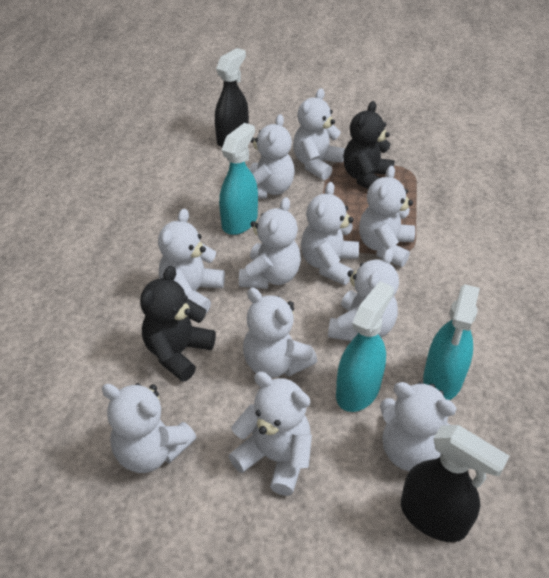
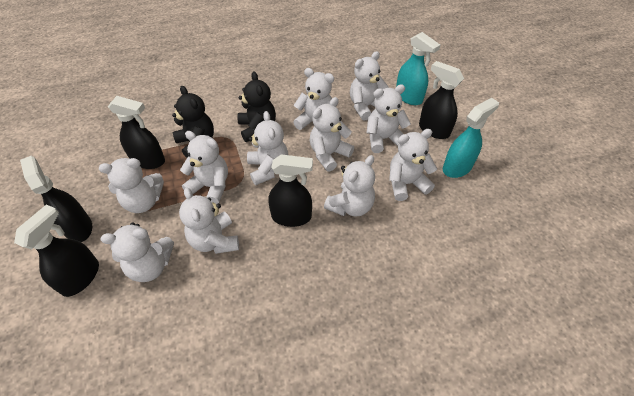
black spray bottle: 2 -> 5
turquoise spray bottle: 3 -> 2

